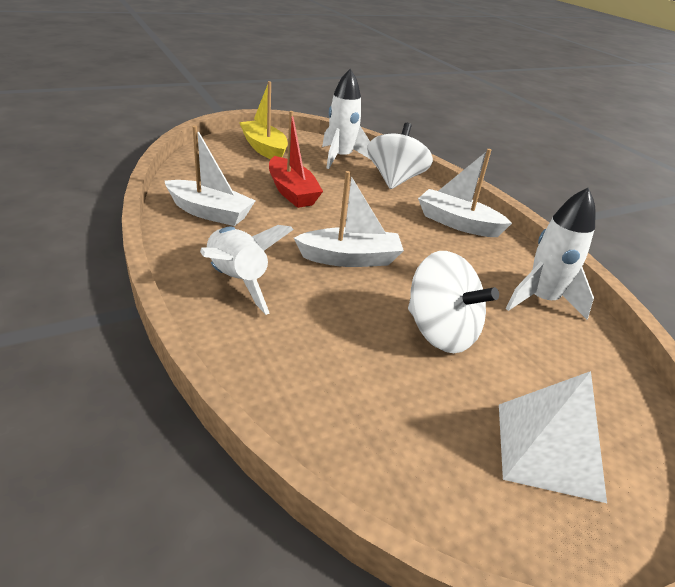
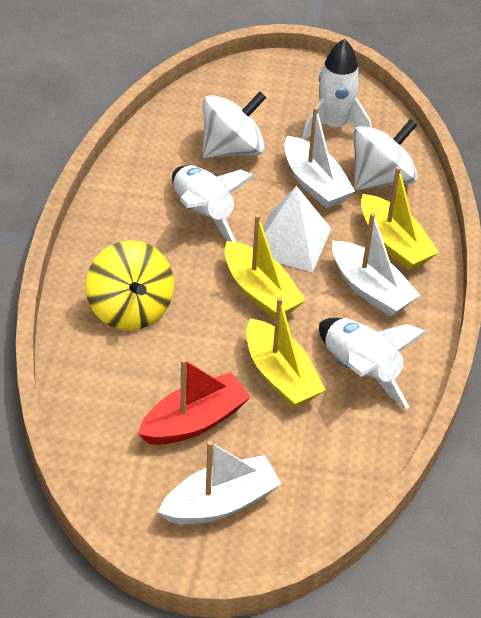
yellow boat: 1 -> 3
yellow spinning top: 0 -> 1

